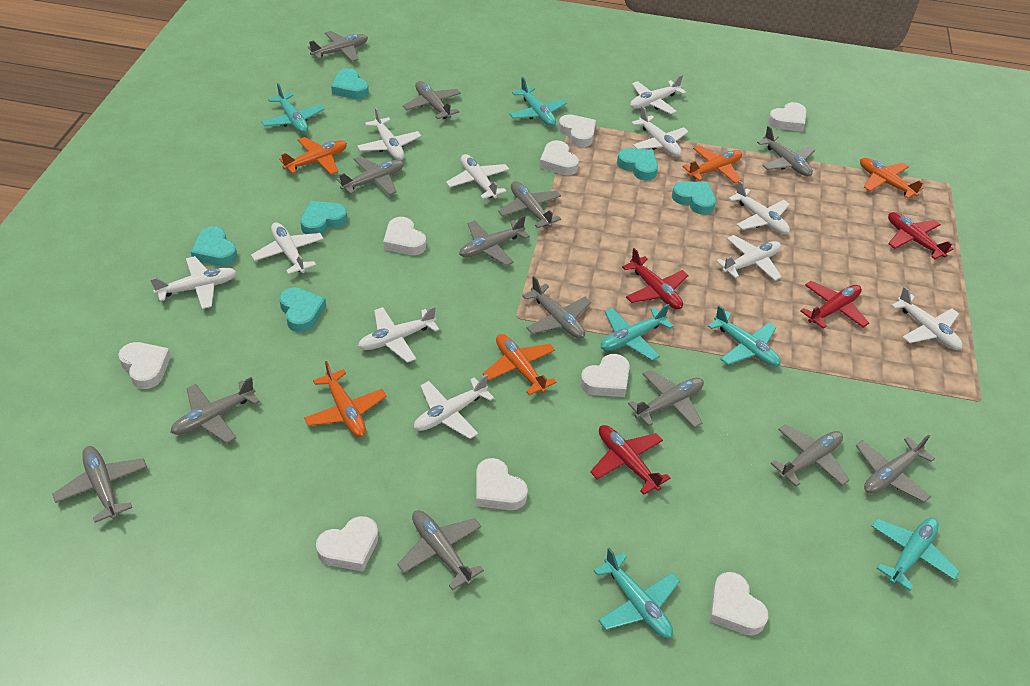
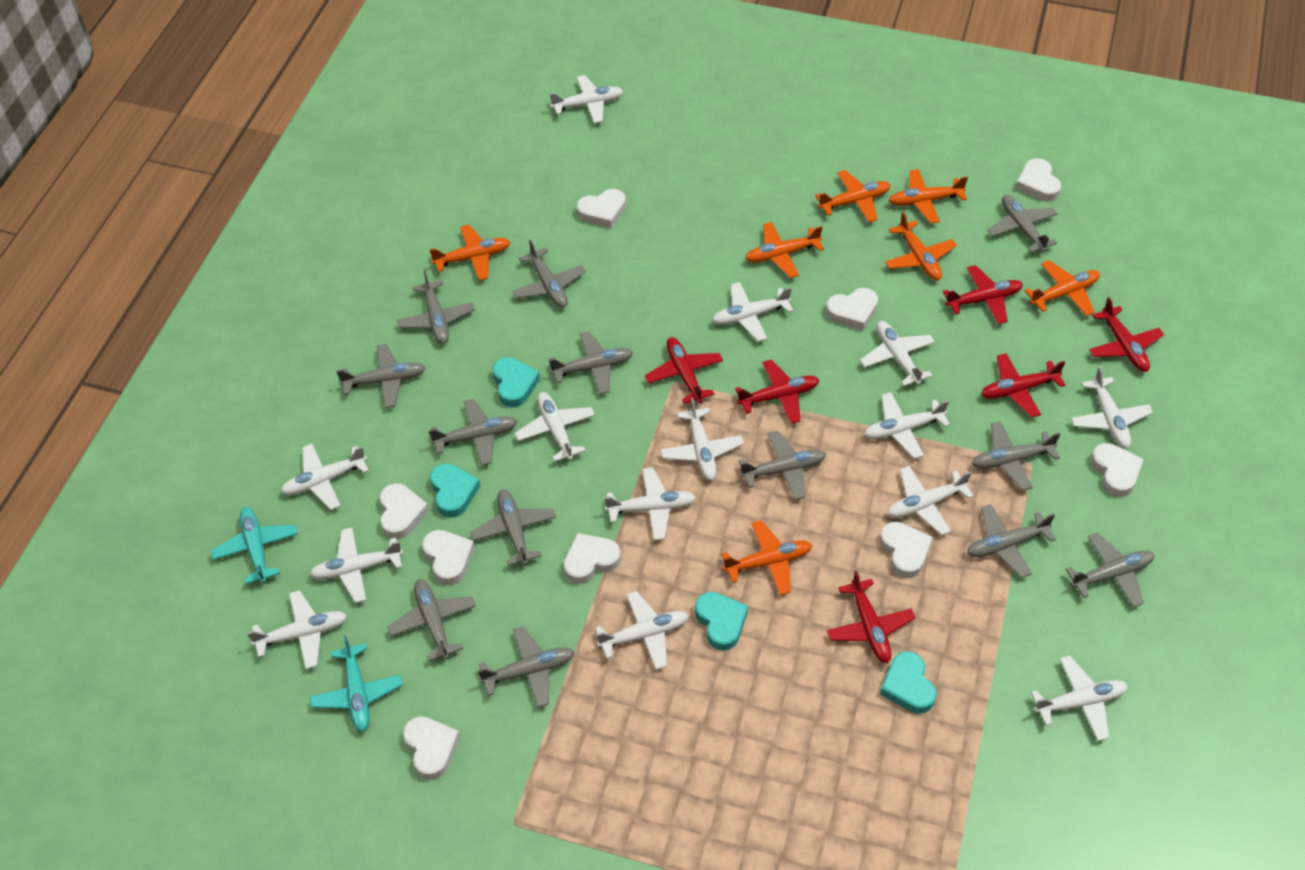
orange plane: 5 -> 7
red plane: 4 -> 6
turquoise heart: 6 -> 4
turquoise plane: 6 -> 2
white plane: 11 -> 14

